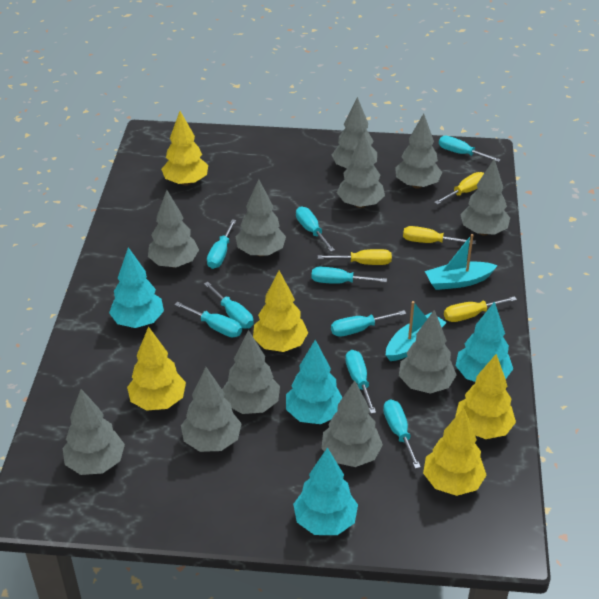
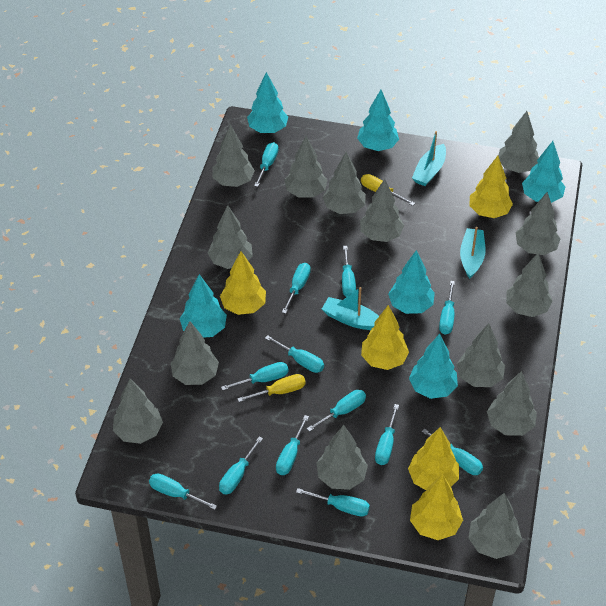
grey tree: 11 -> 14
turquoise boat: 2 -> 3
turquoise screwdriver: 9 -> 13
turquoise tree: 4 -> 6
yellow screwdriver: 4 -> 2

